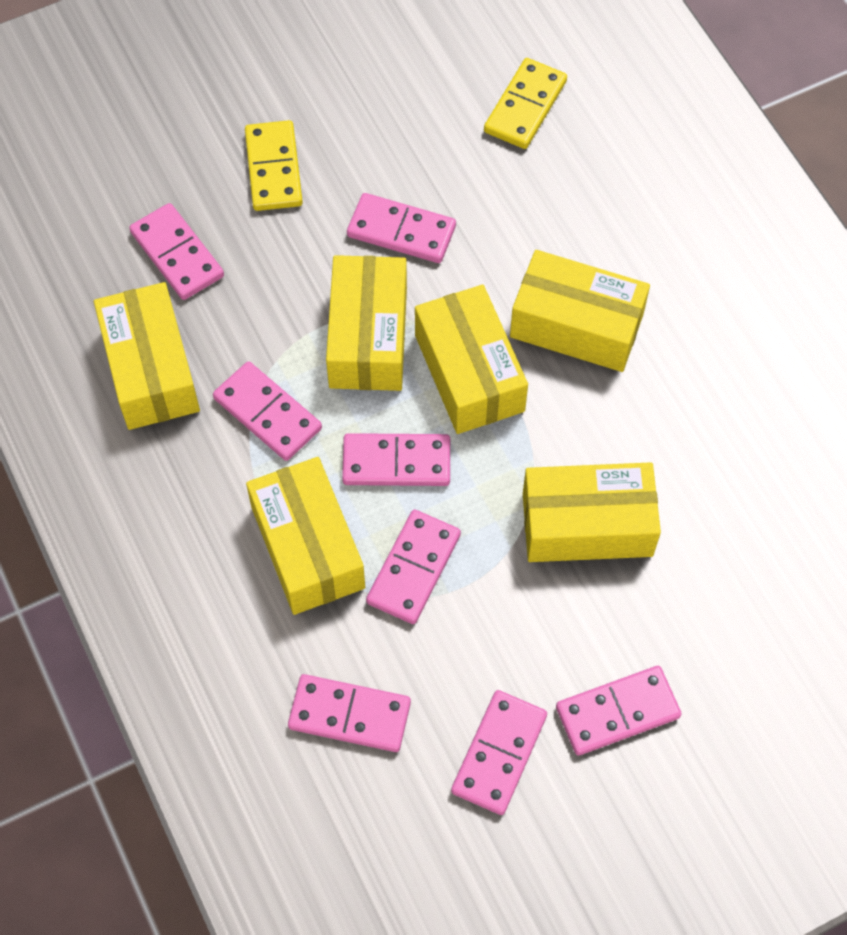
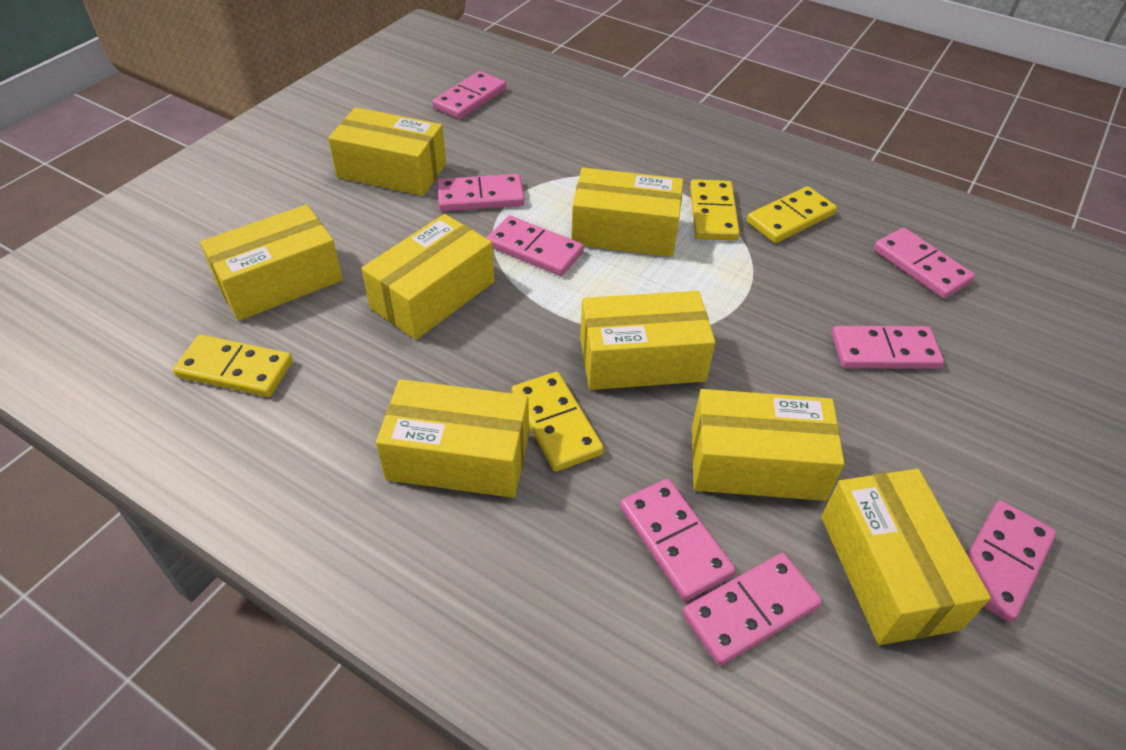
yellow box: 6 -> 8
yellow domino: 2 -> 4

